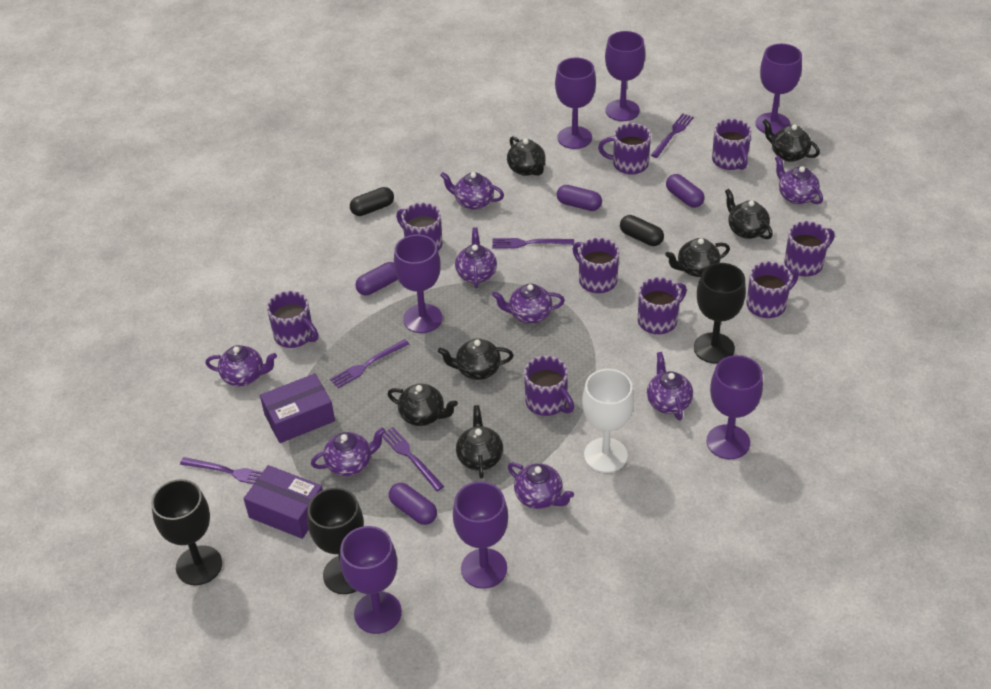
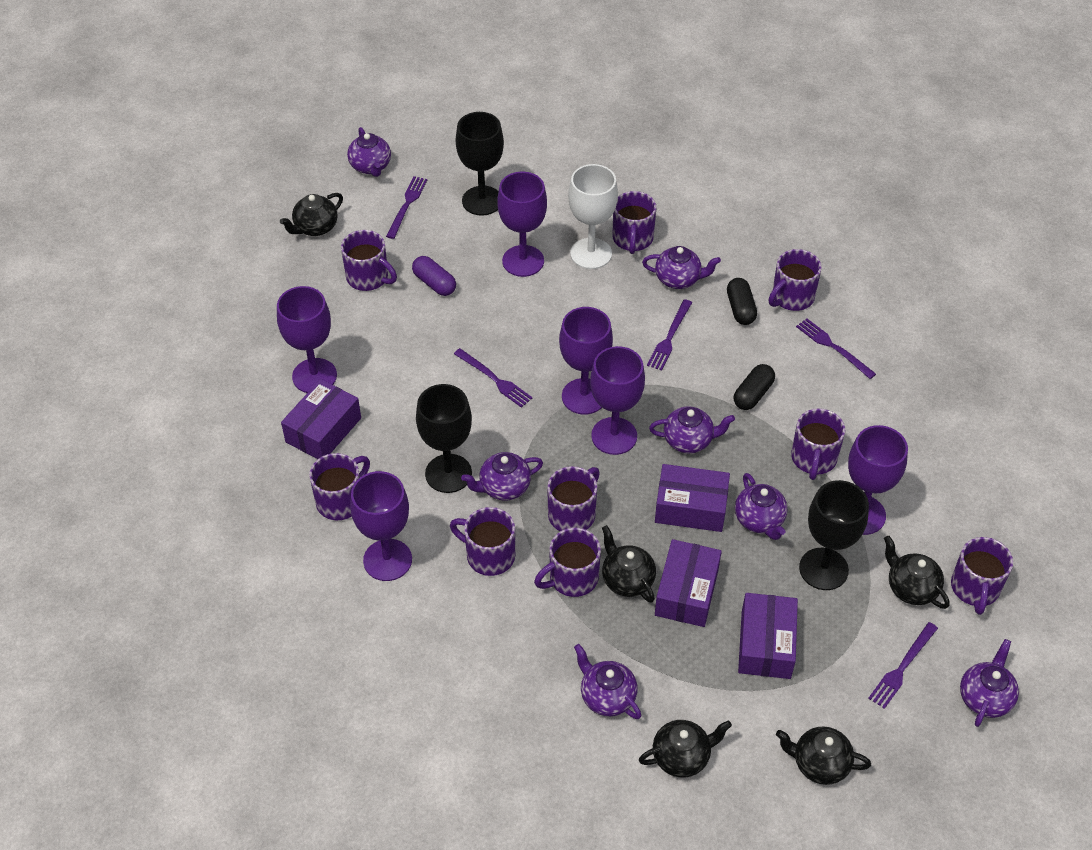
black teapot: 7 -> 5
purple box: 2 -> 4
purple capsule: 4 -> 1
purple goblet: 7 -> 6
purple teapot: 8 -> 7

